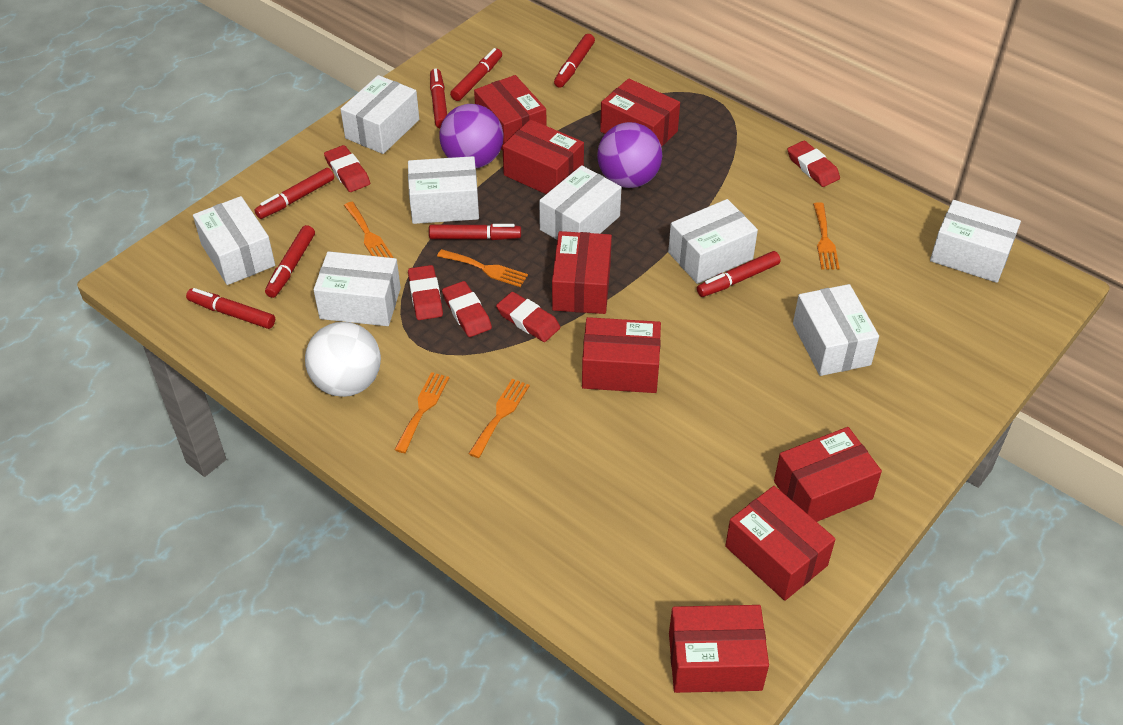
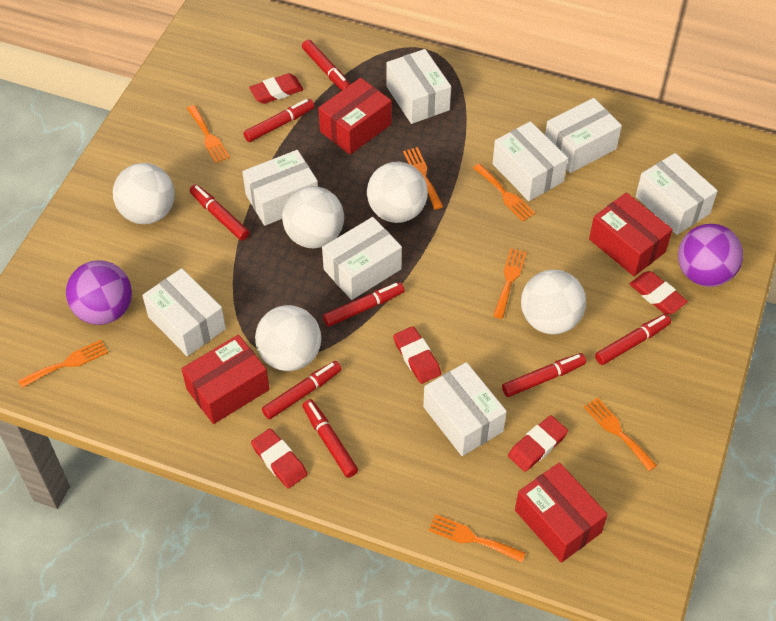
orange fork: 5 -> 7
red box: 8 -> 4
white ball: 1 -> 5

